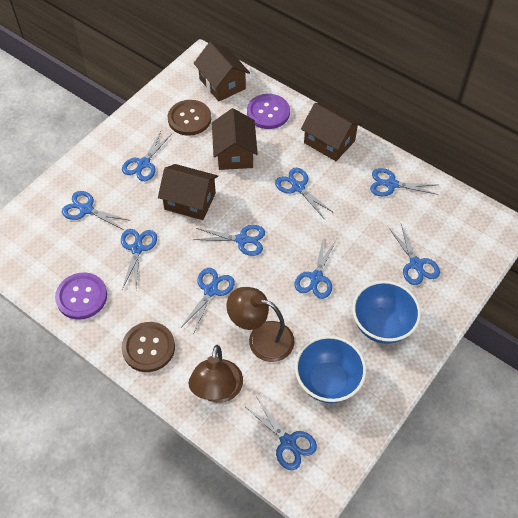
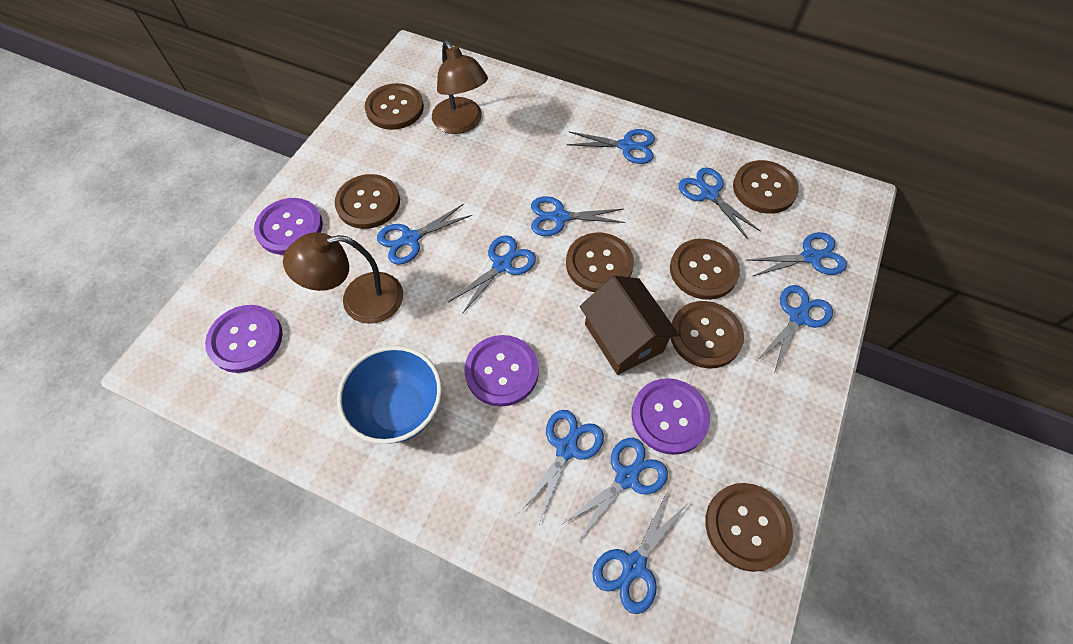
blue bowl: 2 -> 1
brown button: 2 -> 7
brown house: 4 -> 1
purple button: 2 -> 4

